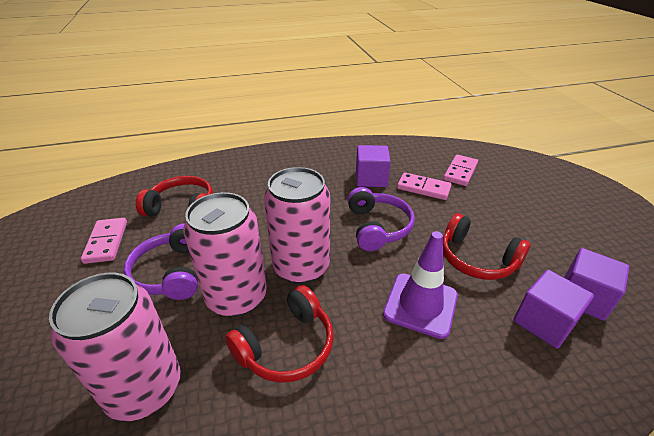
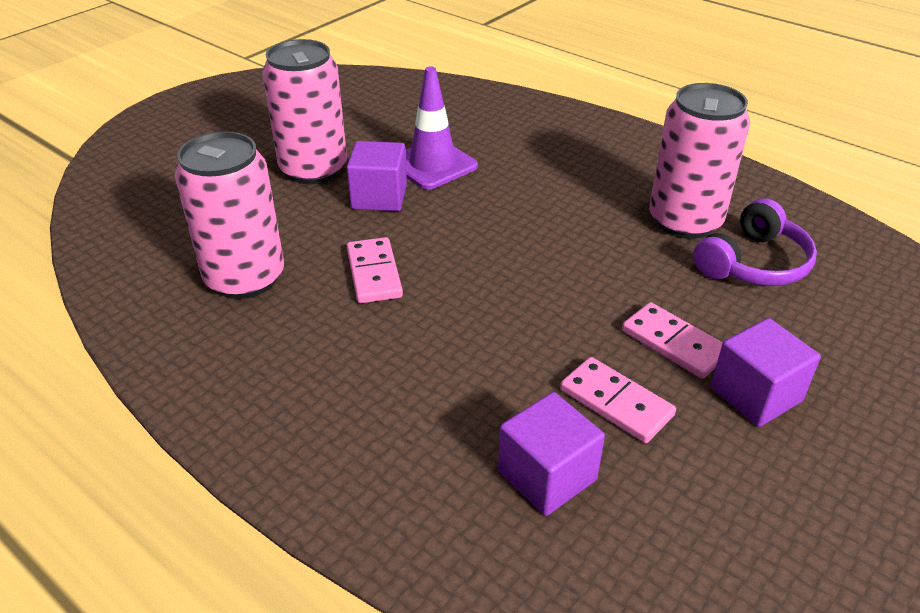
purple headphones: 2 -> 1
red headphones: 3 -> 0

